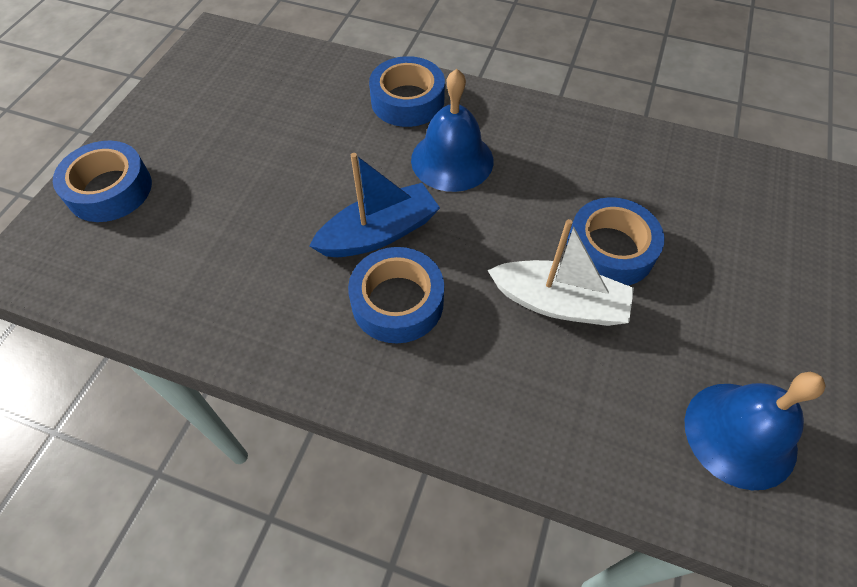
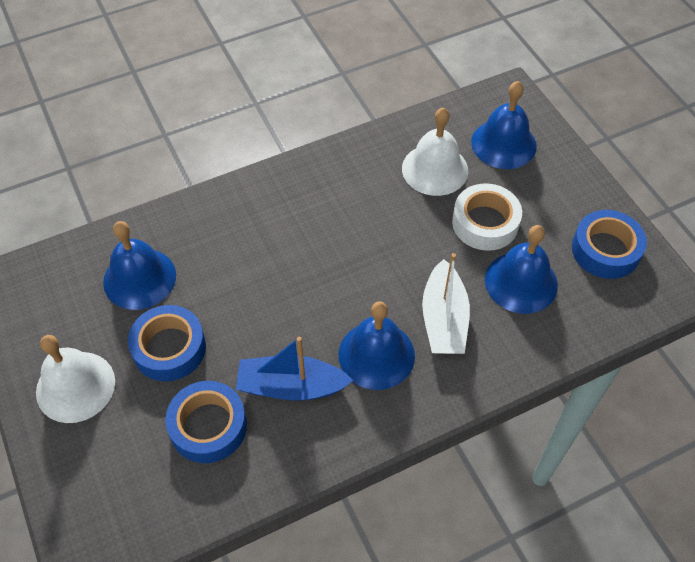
blue bell: 2 -> 4
blue tape: 4 -> 3
white bell: 0 -> 2
white tape: 0 -> 1

